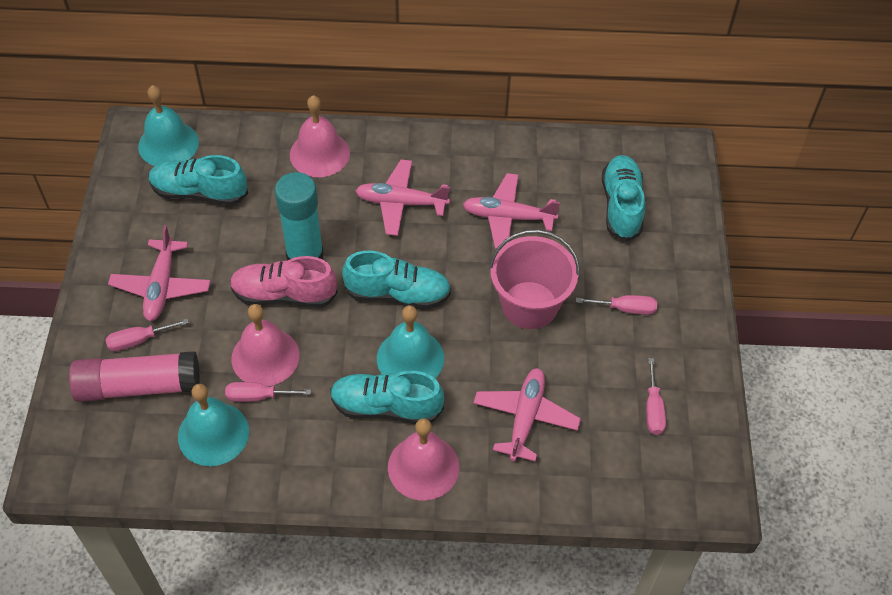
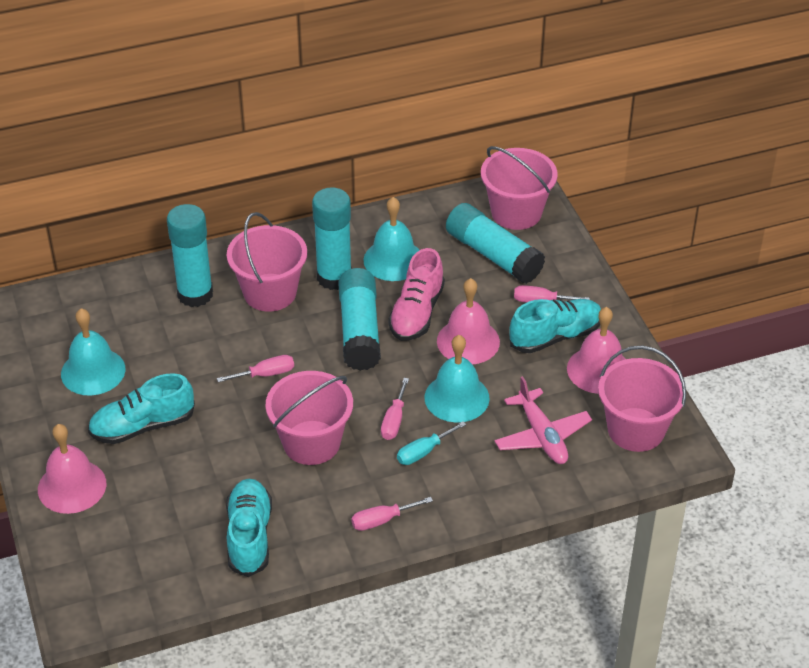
pink bucket: 1 -> 4
pink glue stick: 1 -> 0
pink plane: 4 -> 1
turquoise glue stick: 1 -> 4
turquoise screwdriver: 0 -> 1
turquoise shoe: 4 -> 3

